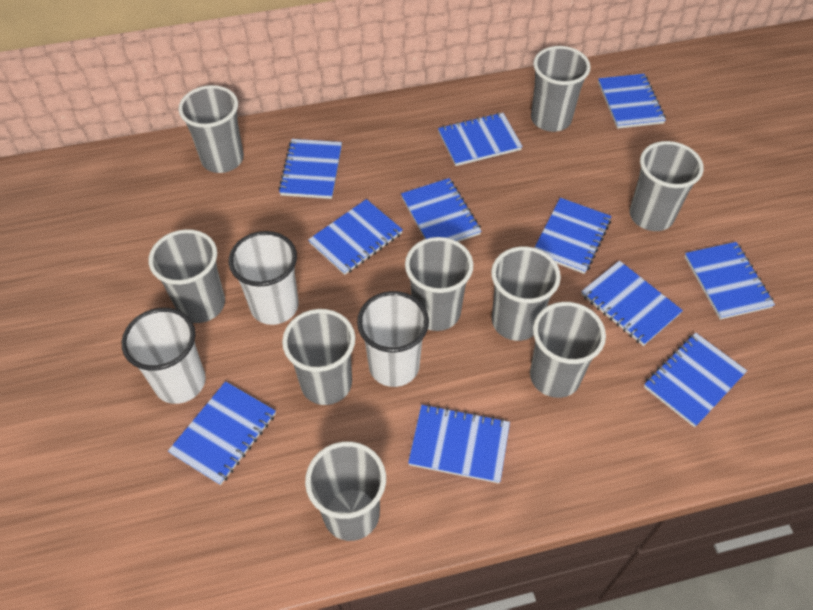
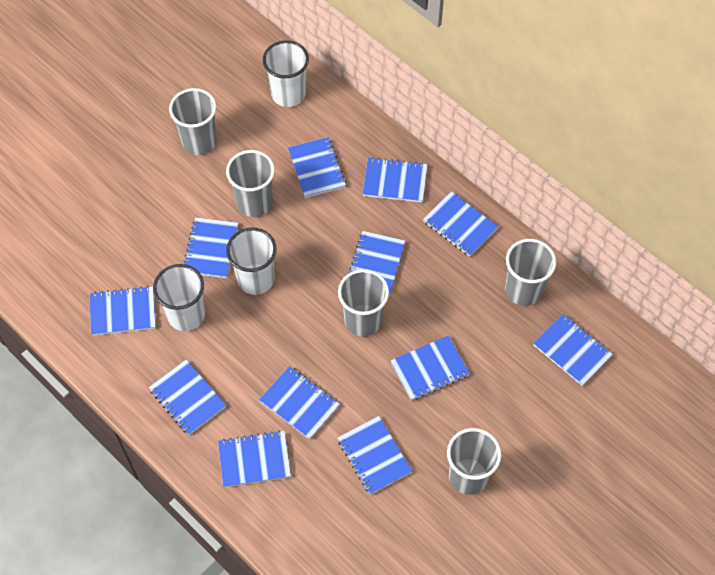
blue notebook: 11 -> 12
grey cup: 9 -> 5

